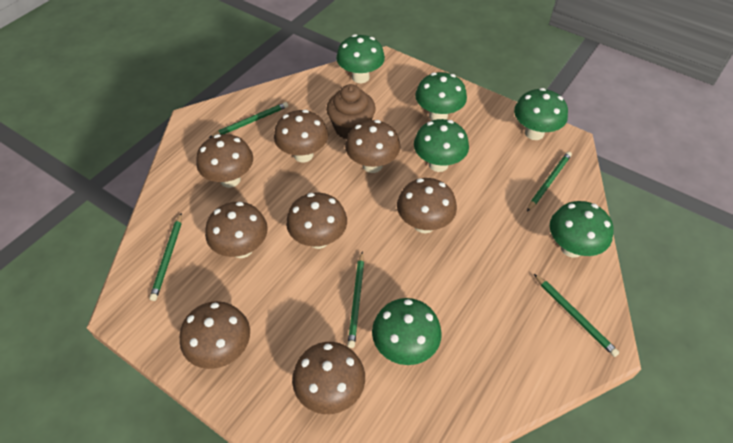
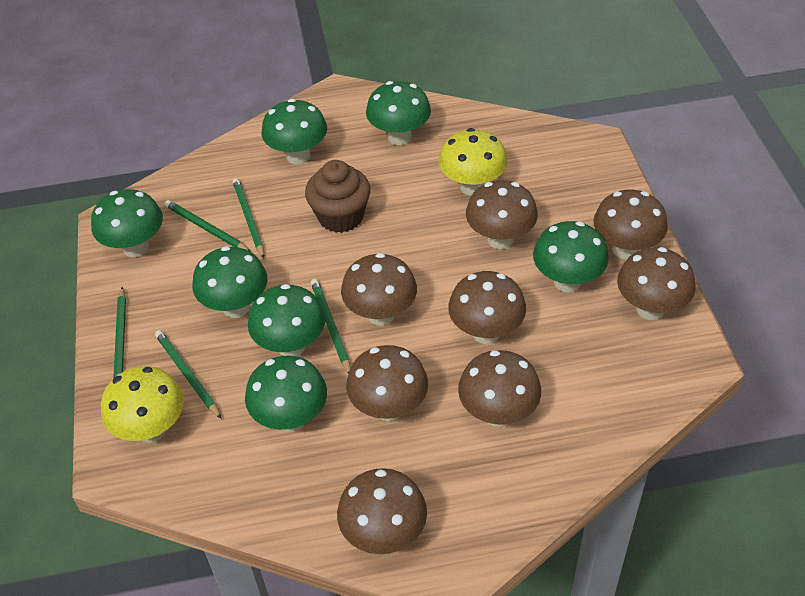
green mushroom: 6 -> 7
yellow mushroom: 0 -> 2

